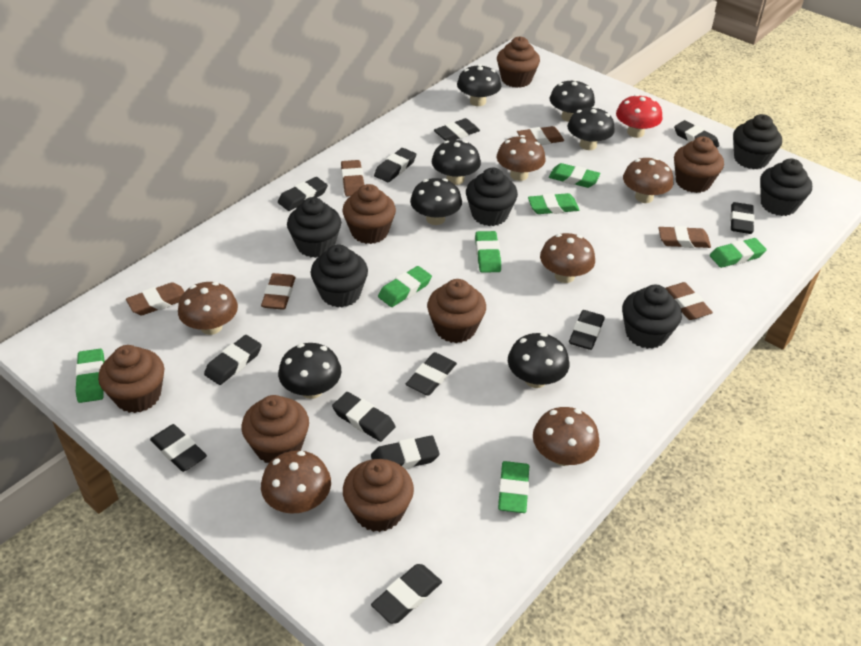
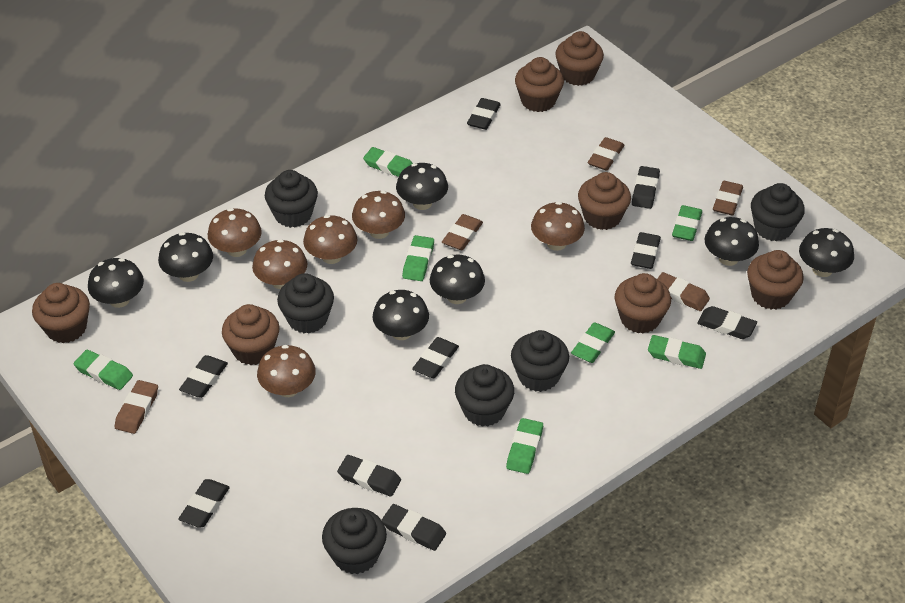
black eraser: 12 -> 9
brown eraser: 6 -> 5
red mushroom: 1 -> 0

